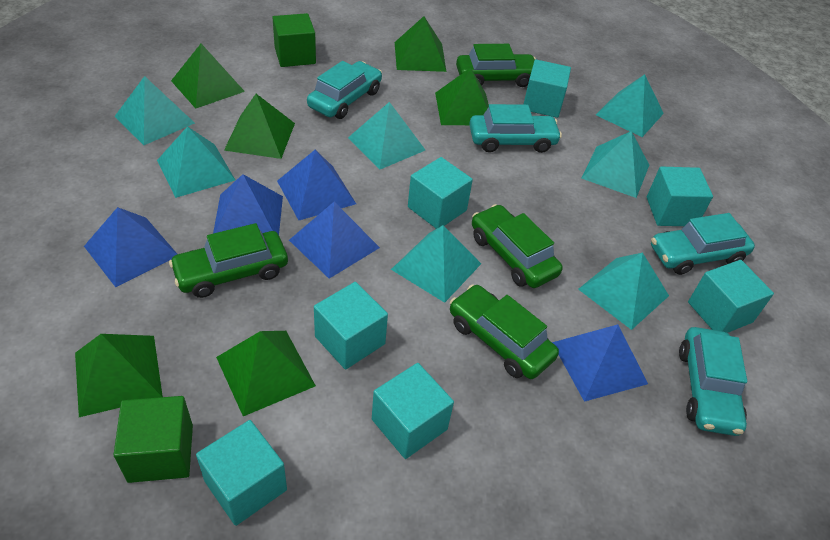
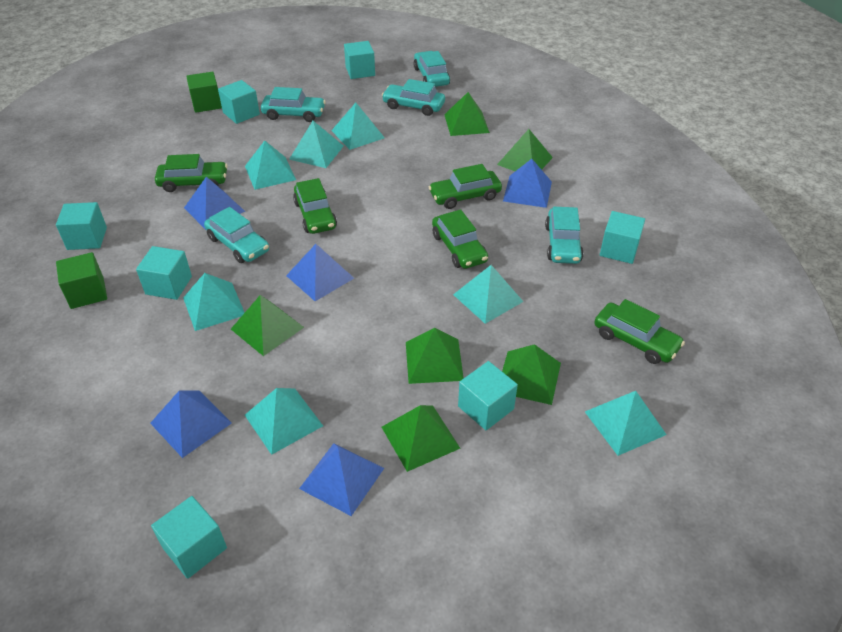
green car: 4 -> 5
turquoise car: 4 -> 5

